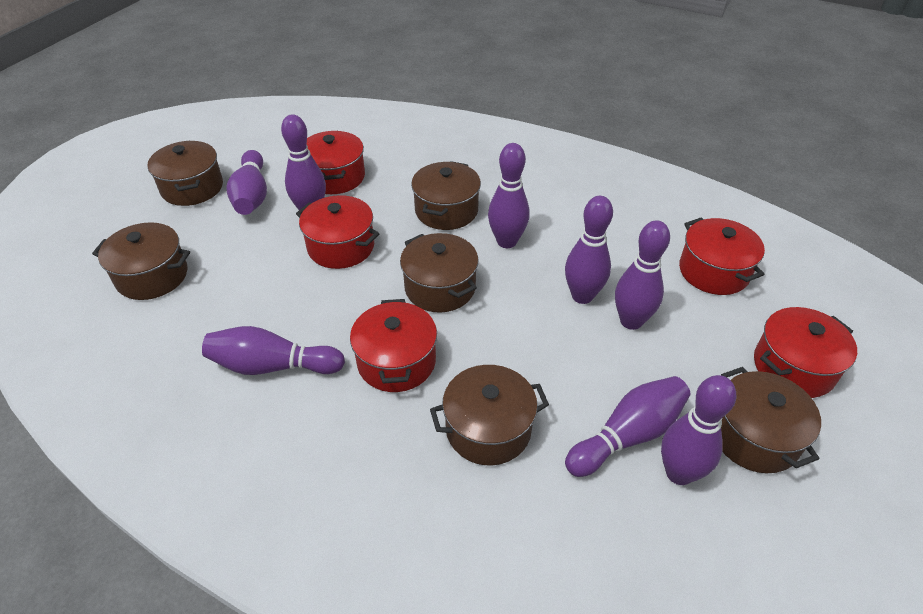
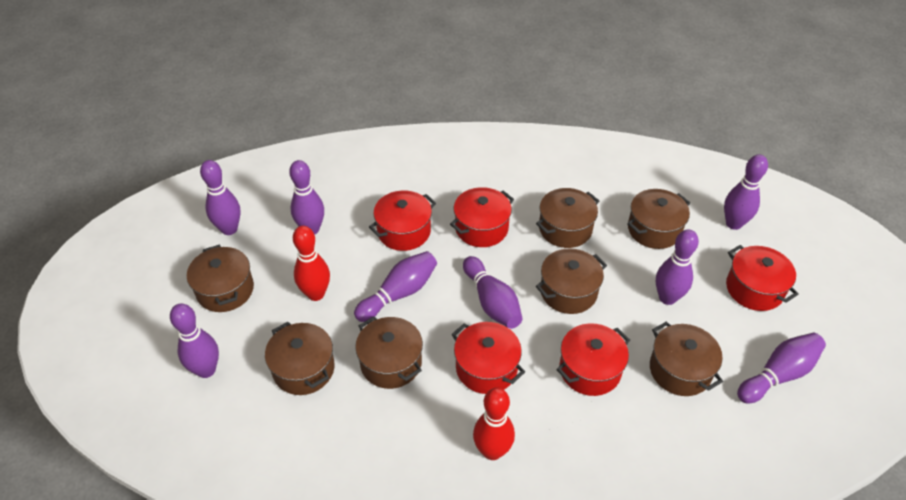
brown pot: 6 -> 7
red bowling pin: 0 -> 2

